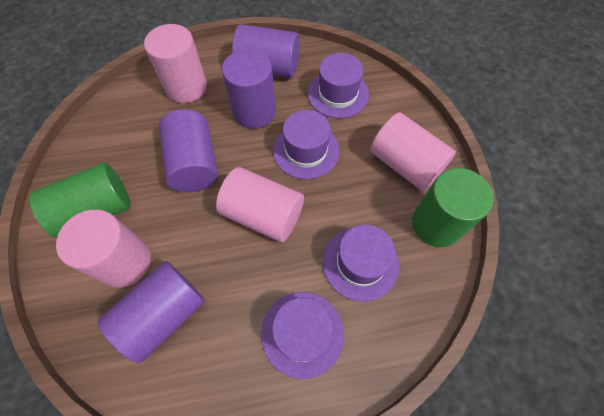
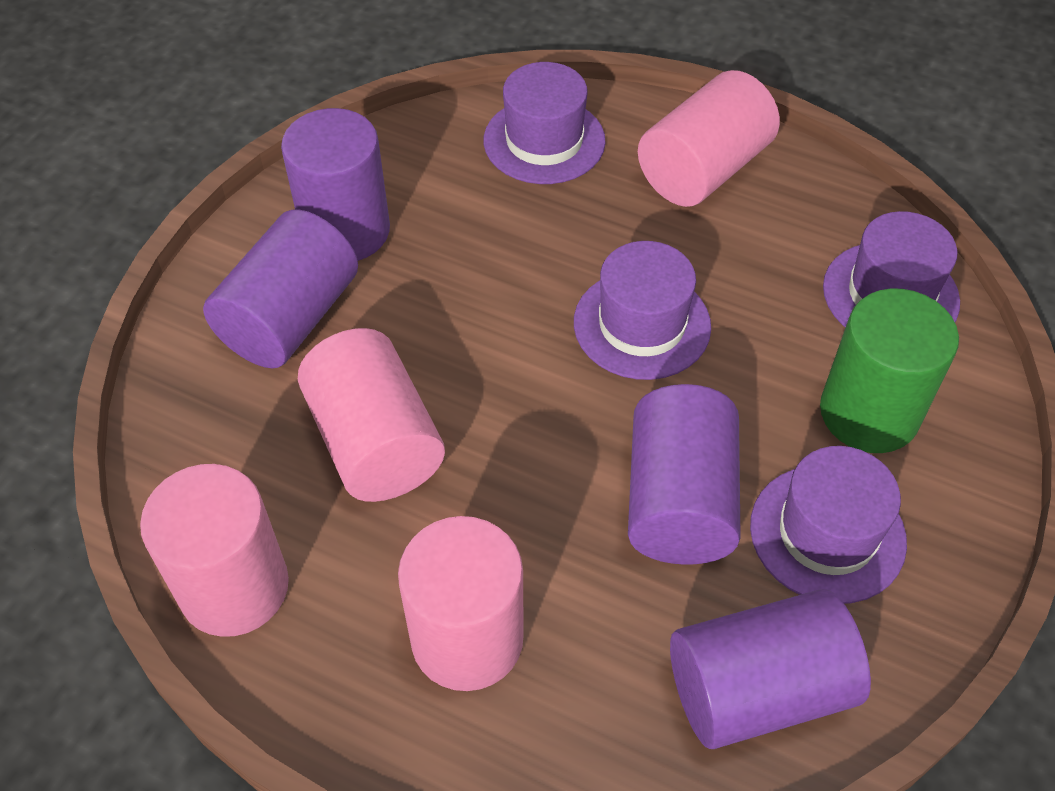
green cylinder: 2 -> 1

